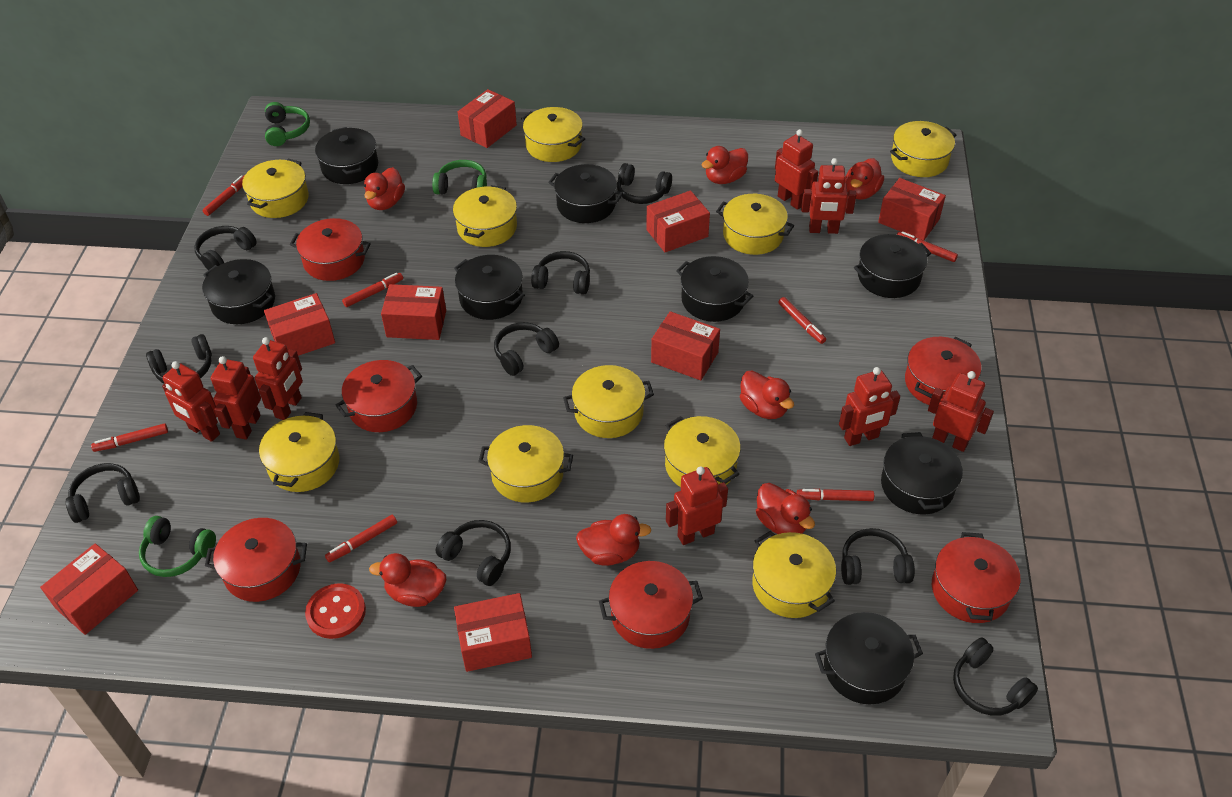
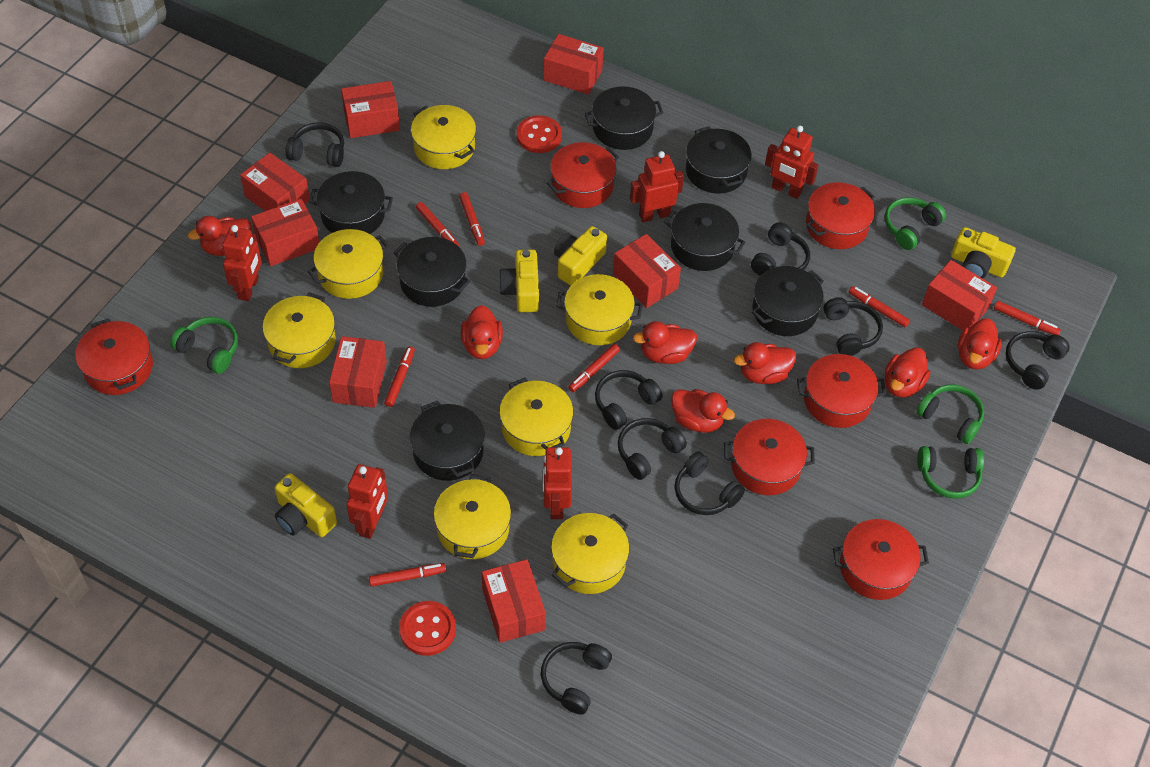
black headphones: 9 -> 8
black pot: 8 -> 7
green headphones: 3 -> 4
red button: 1 -> 2
red robot: 8 -> 5
yellow camera: 0 -> 4
yellow pot: 10 -> 7

